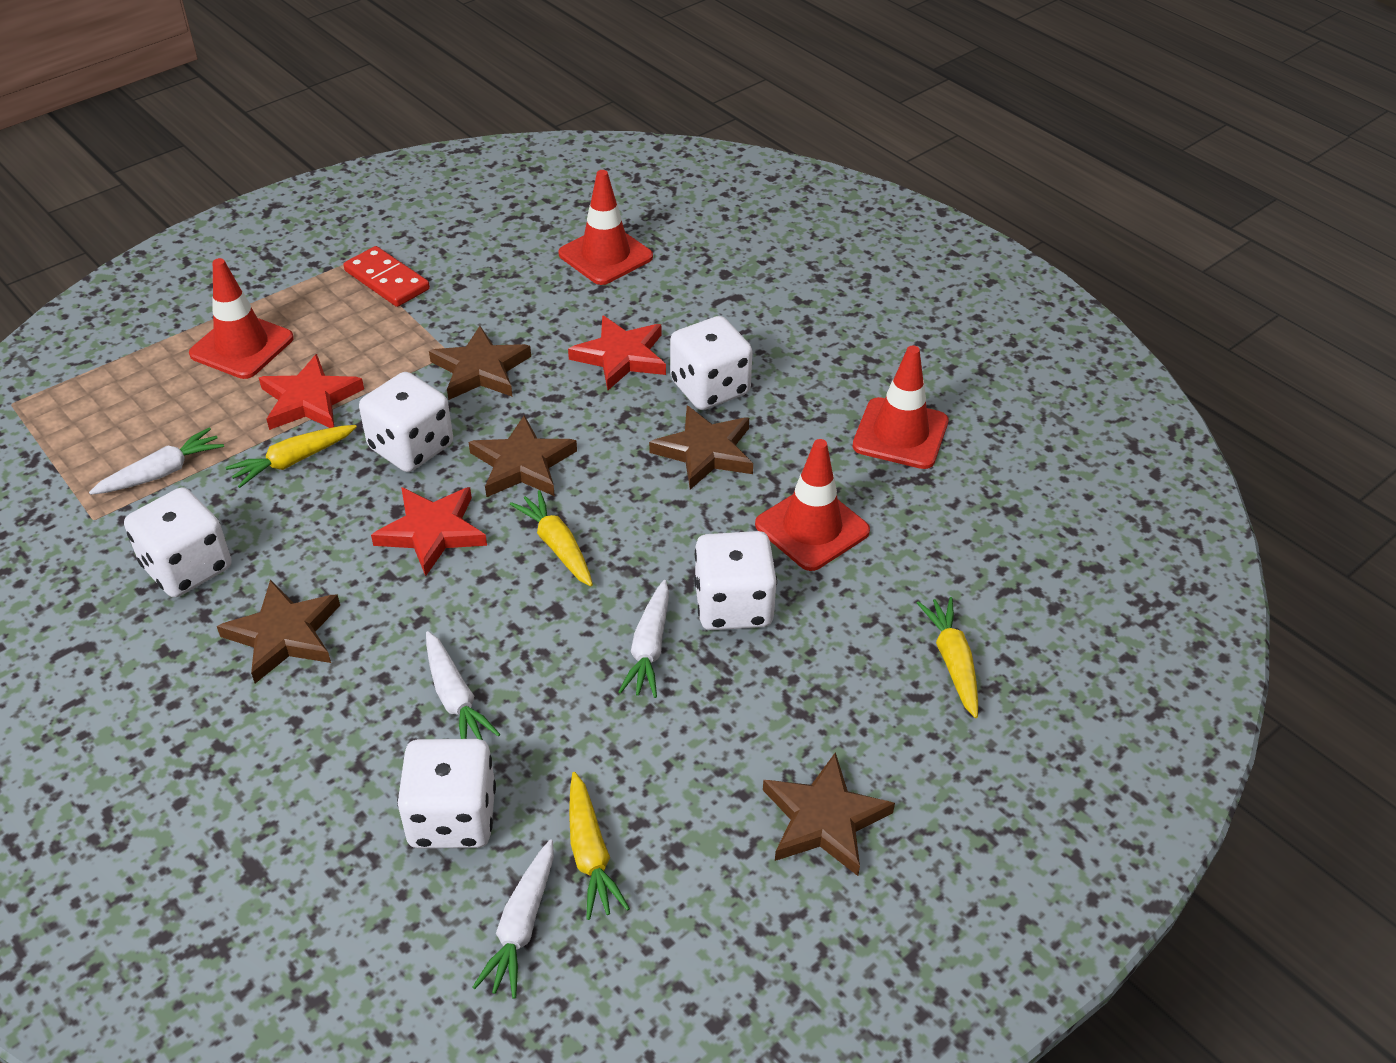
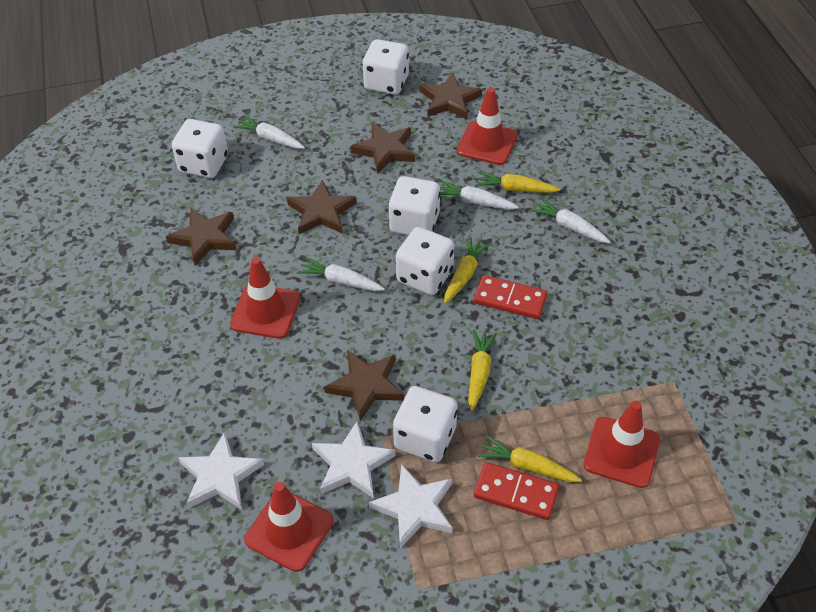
red domino: 1 -> 2
red star: 3 -> 0
white star: 0 -> 3

